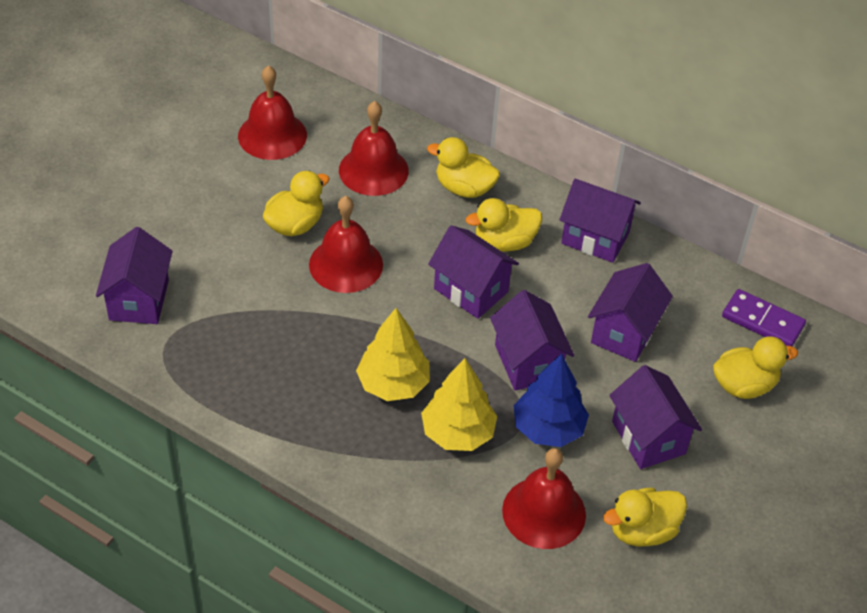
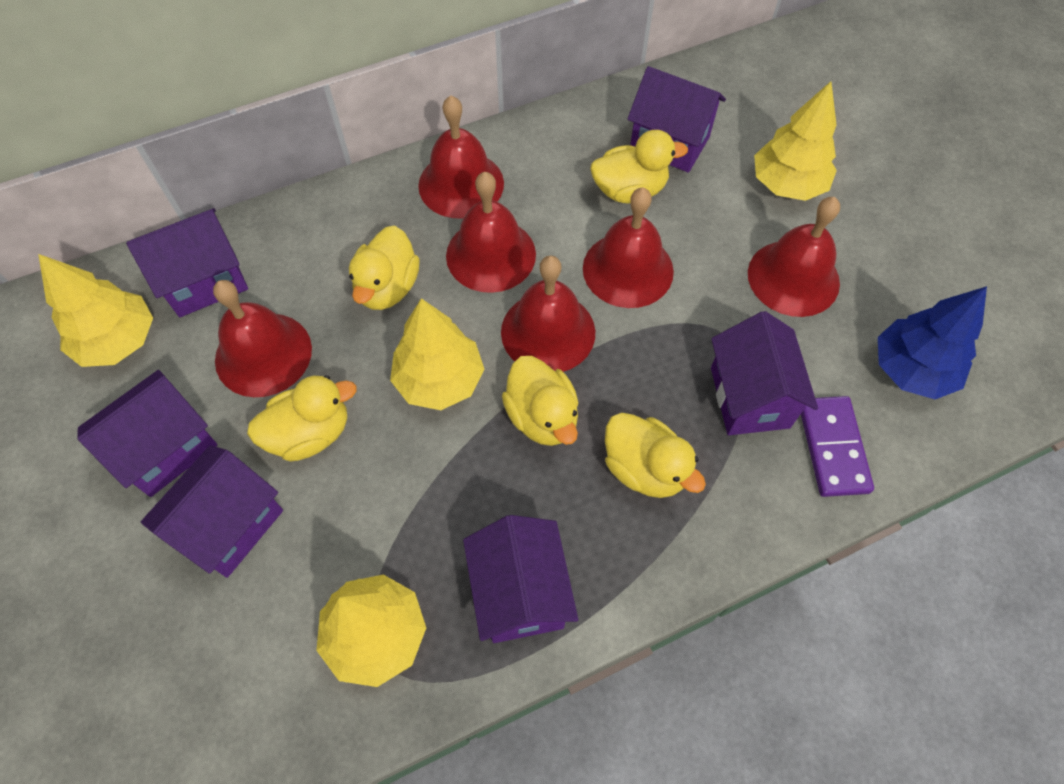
red bell: 4 -> 6
yellow tree: 2 -> 4

